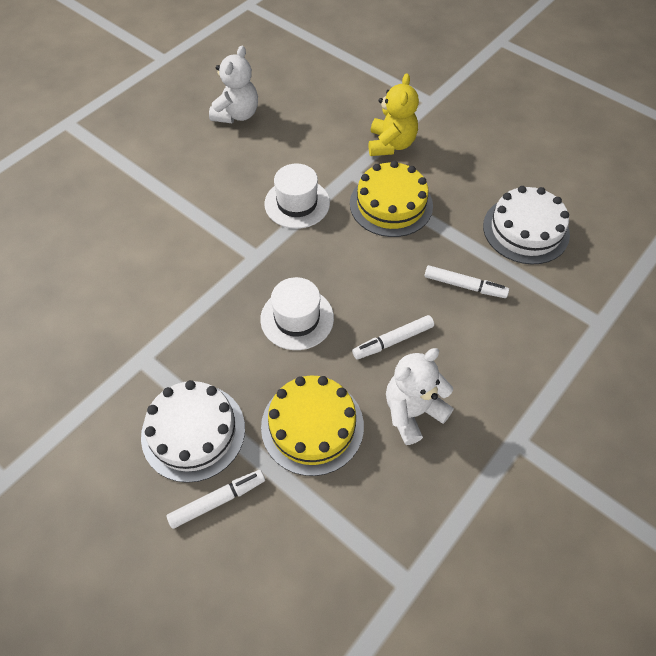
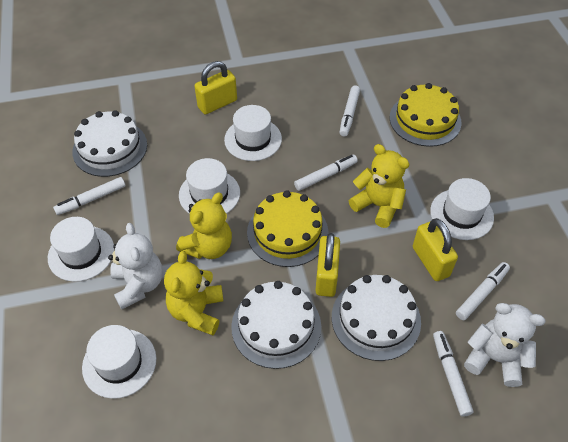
white cake: 2 -> 3
white hat: 2 -> 5
white marker: 3 -> 5
yellow padlock: 0 -> 3
yellow teddy bear: 1 -> 3

